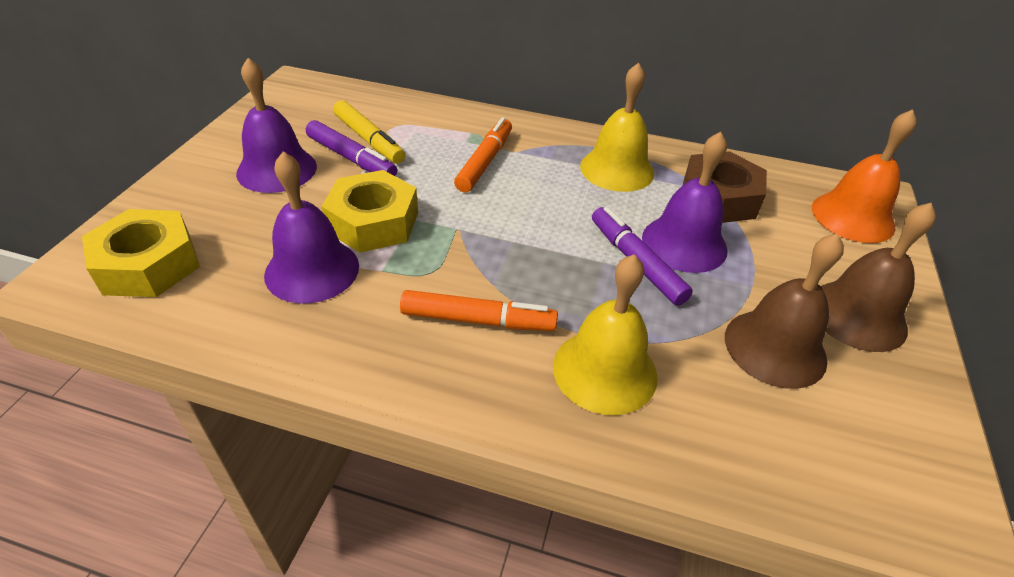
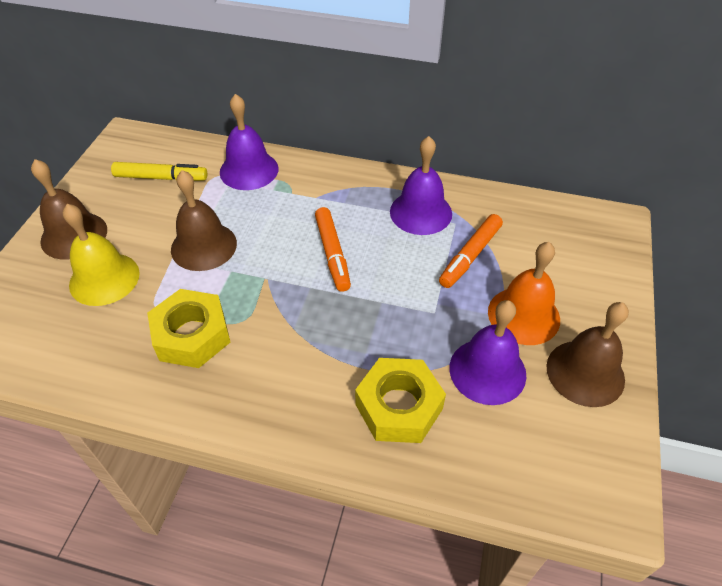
brown bell: 2 -> 3
brown nut: 1 -> 0
purple marker: 2 -> 0
yellow bell: 2 -> 1

